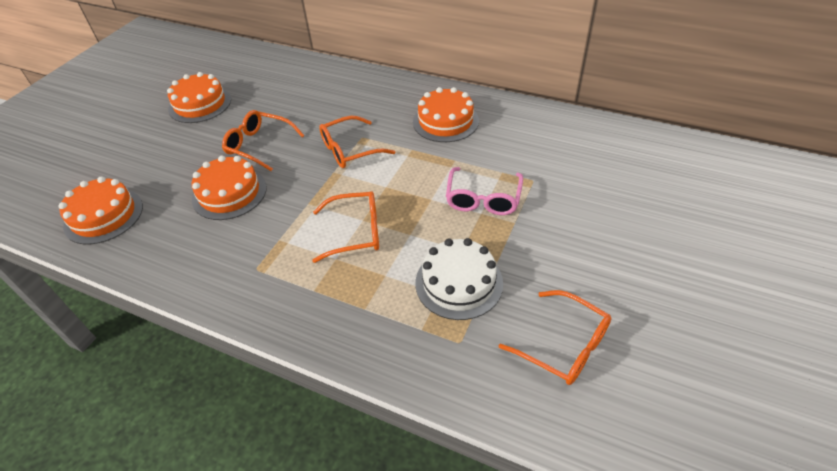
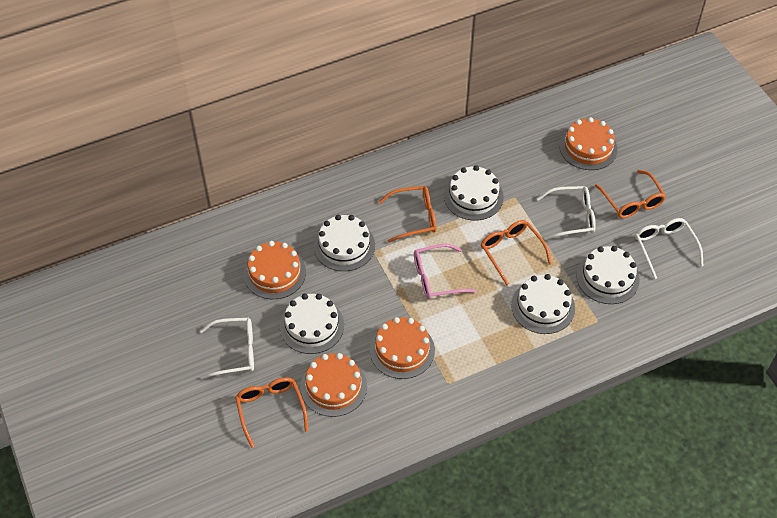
white cake: 1 -> 5
white glasses: 0 -> 3

